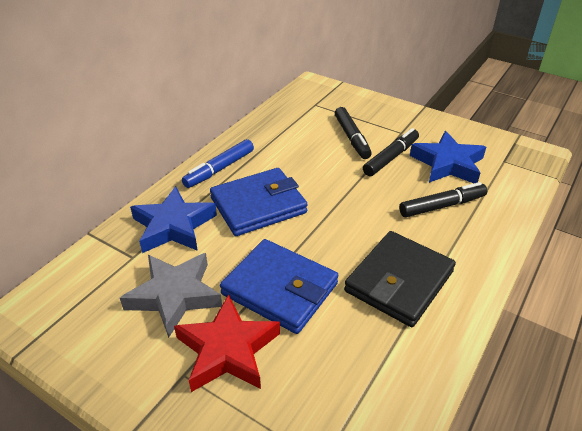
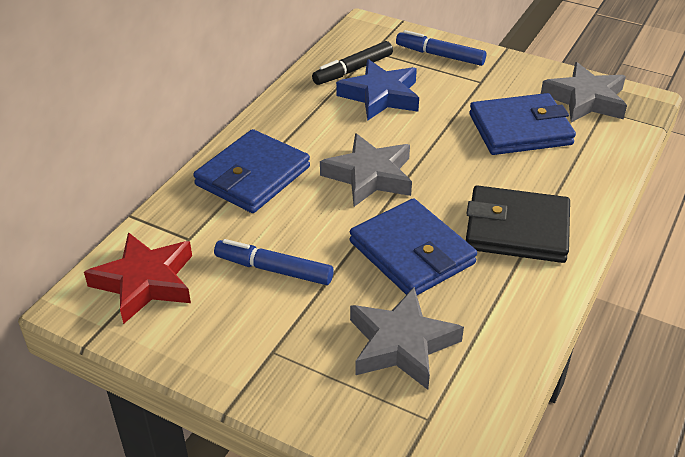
black marker: 3 -> 1
blue marker: 1 -> 2
blue star: 2 -> 1
blue wallet: 2 -> 3
grey star: 1 -> 3

